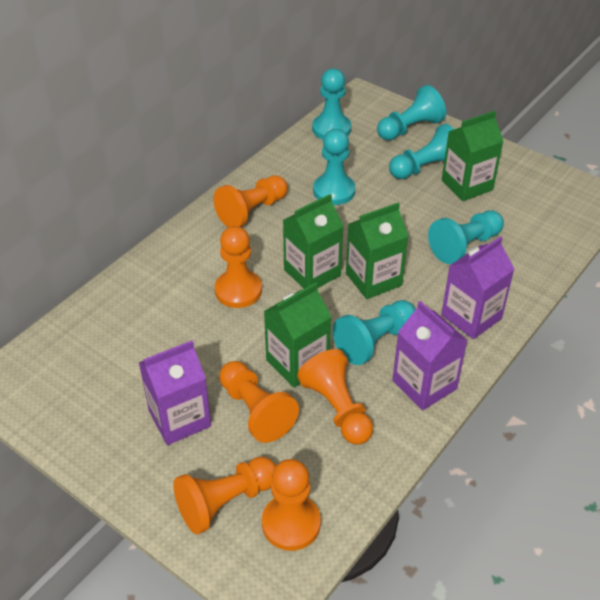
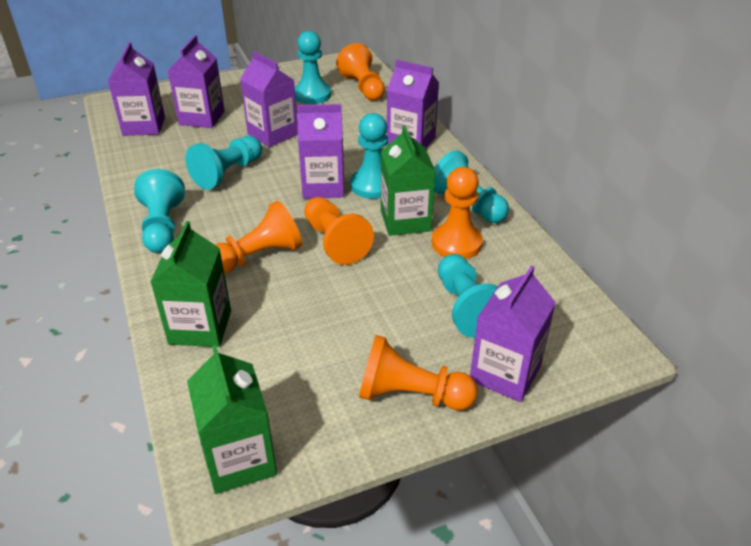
green carton: 4 -> 3
orange pawn: 6 -> 5
purple carton: 3 -> 6

